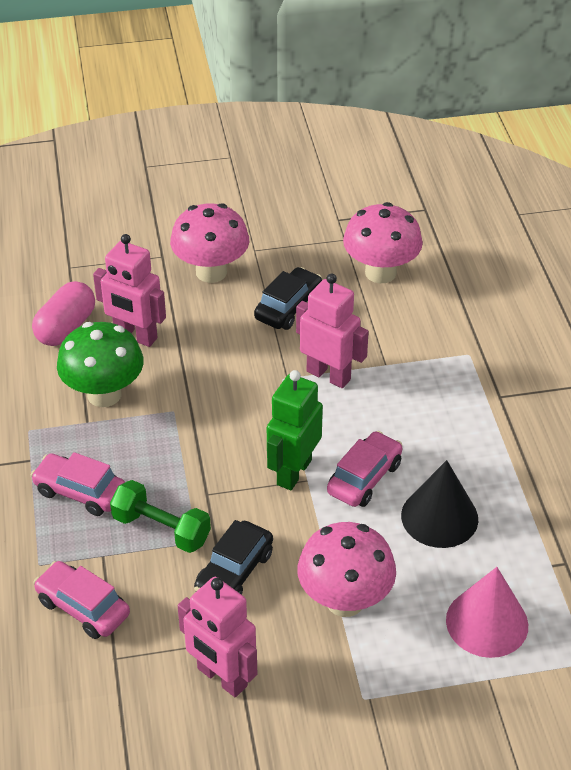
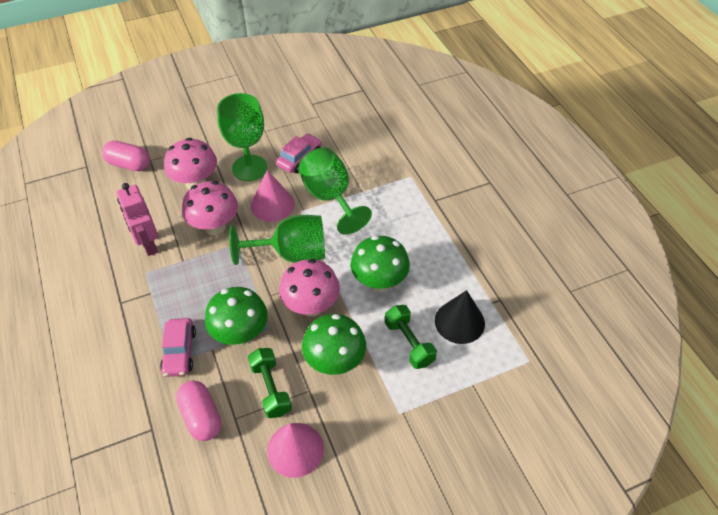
black car: 2 -> 0
green dumbbell: 1 -> 2
green goblet: 0 -> 3
green mushroom: 1 -> 3
green robot: 1 -> 0
pink capsule: 1 -> 2
pink car: 3 -> 2
pink cone: 1 -> 2
pink robot: 3 -> 1

